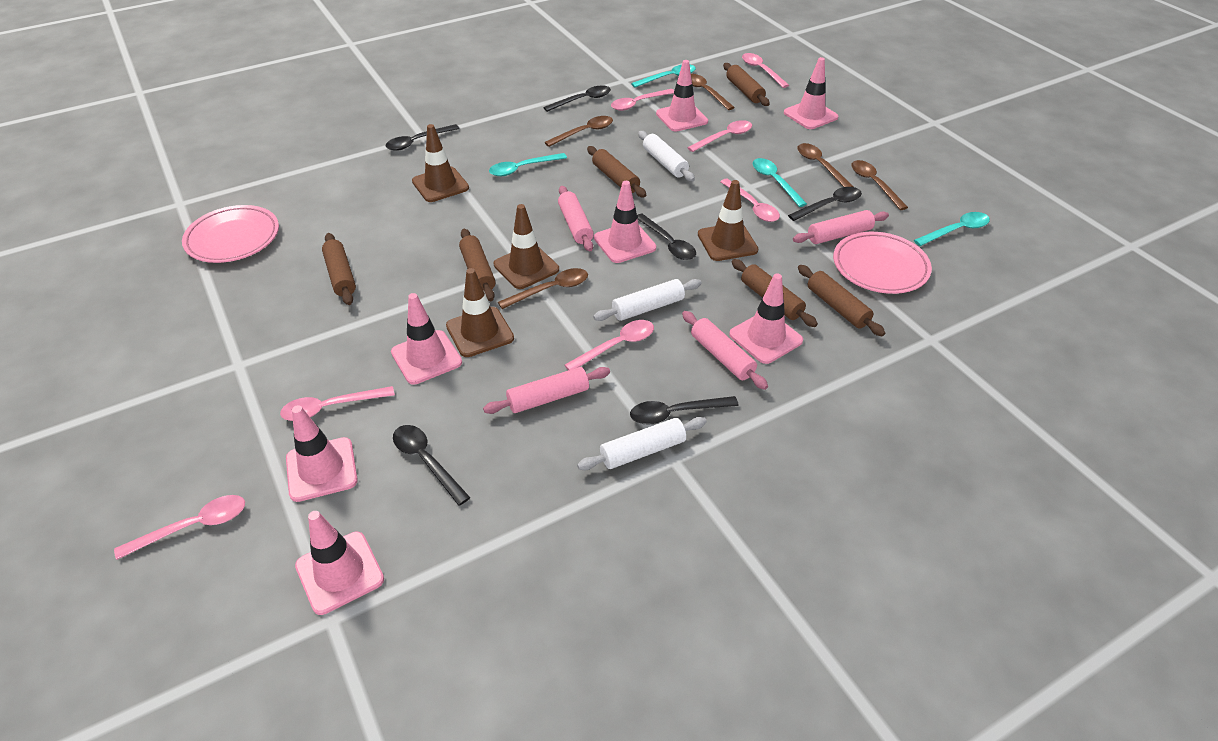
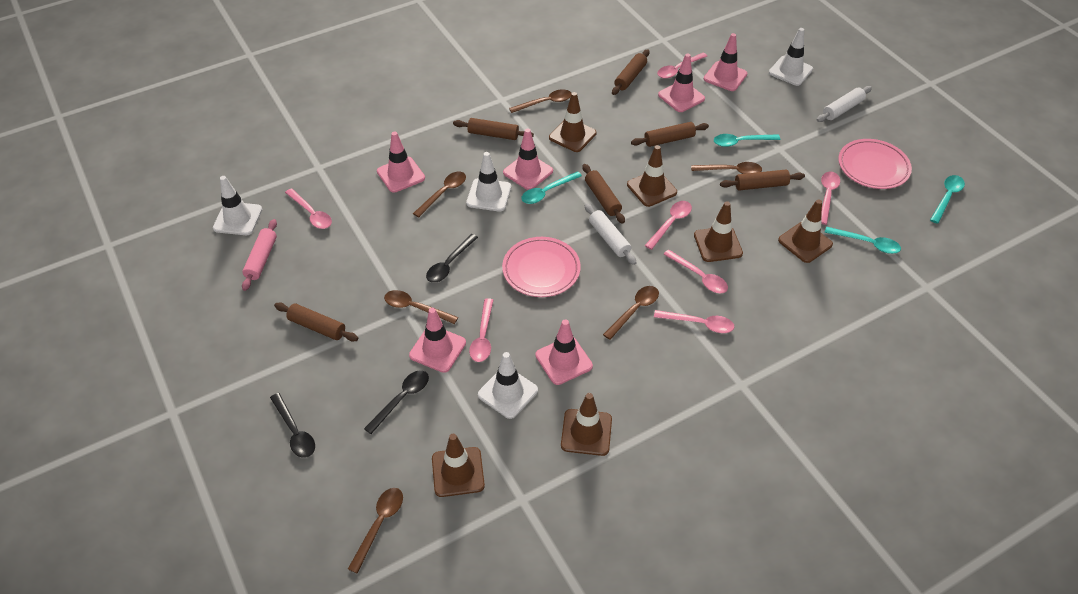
black spoon: 6 -> 3
brown spoon: 5 -> 6
brown traffic cone: 4 -> 6
pink rolling pin: 4 -> 1
pink traffic cone: 7 -> 6
white rolling pin: 3 -> 2
white traffic cone: 0 -> 4

